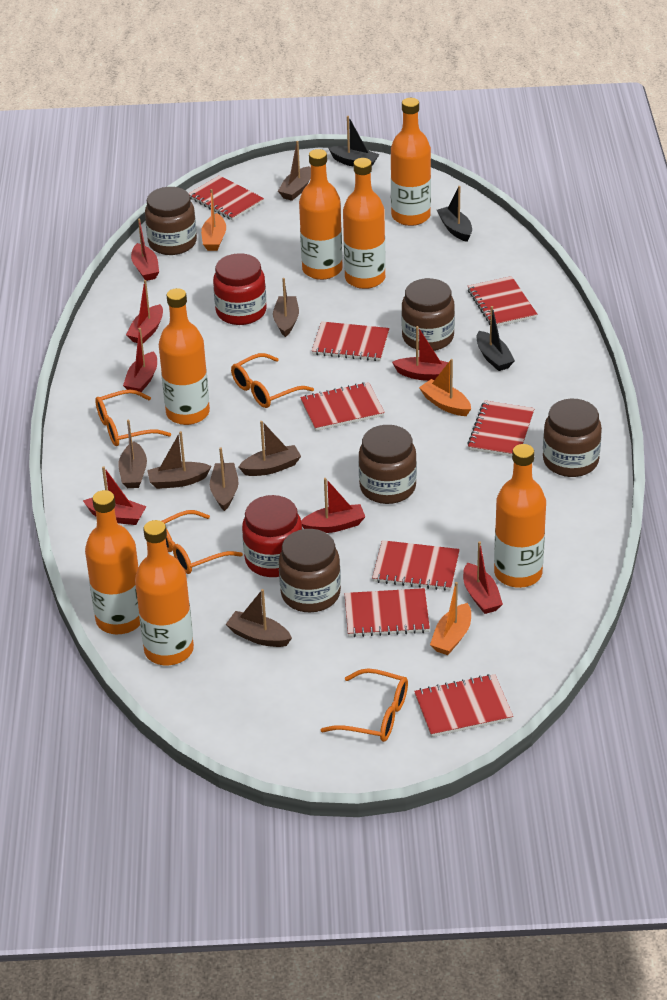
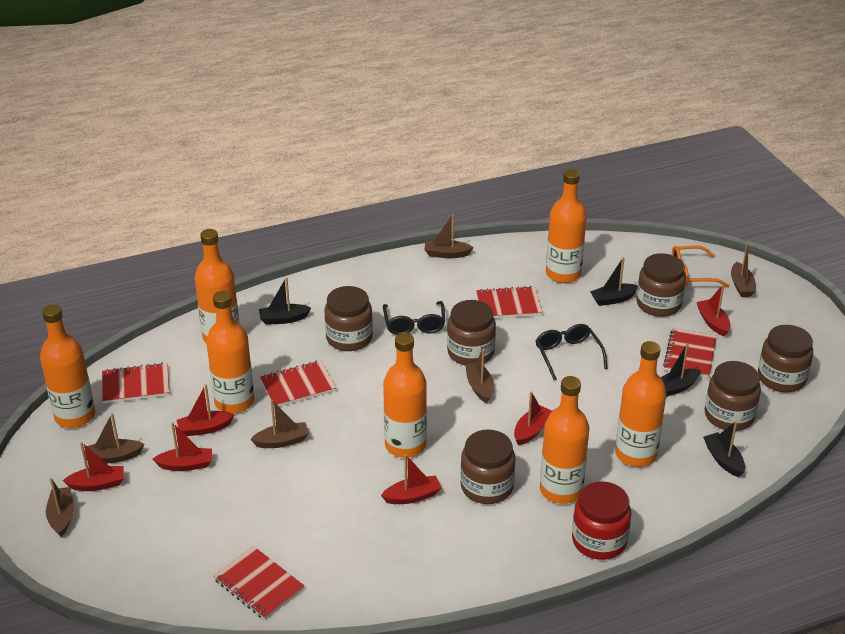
black boat: 3 -> 4
black glasses: 0 -> 2
brown boat: 7 -> 6
brown jar: 5 -> 6
orange boat: 3 -> 0
orange glasses: 4 -> 1
red boat: 7 -> 6
red jar: 2 -> 1
red notebook: 8 -> 5

